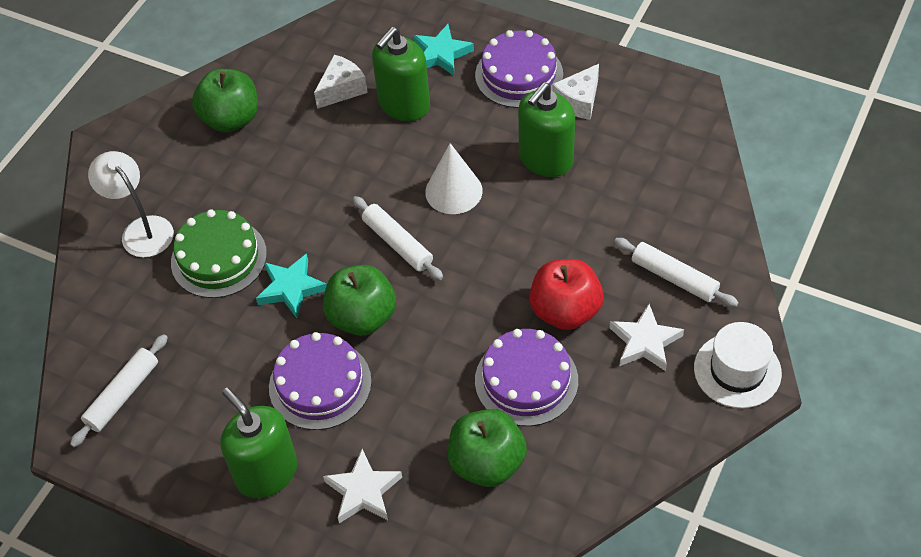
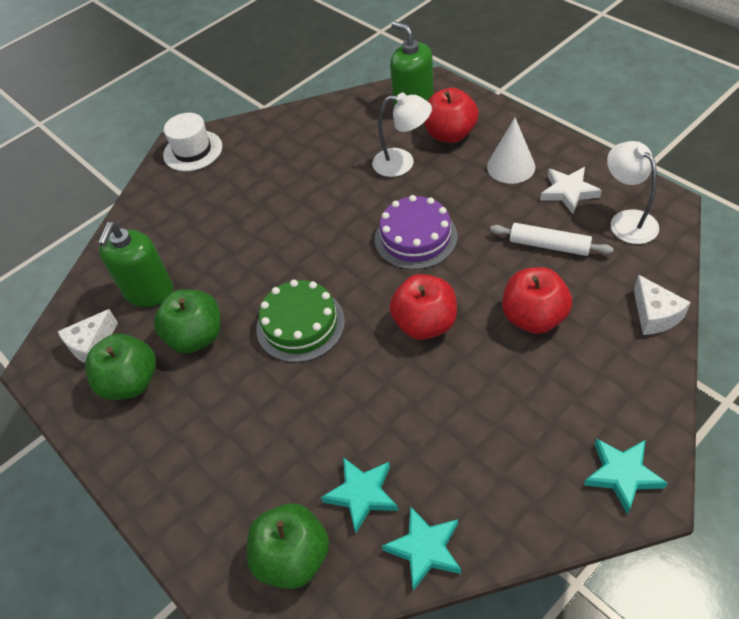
green soap dispenser: 3 -> 2
purple cake: 3 -> 1
red apple: 1 -> 3
turquoise star: 2 -> 3
white lamp: 1 -> 2
white rolling pin: 3 -> 1
white star: 2 -> 1

